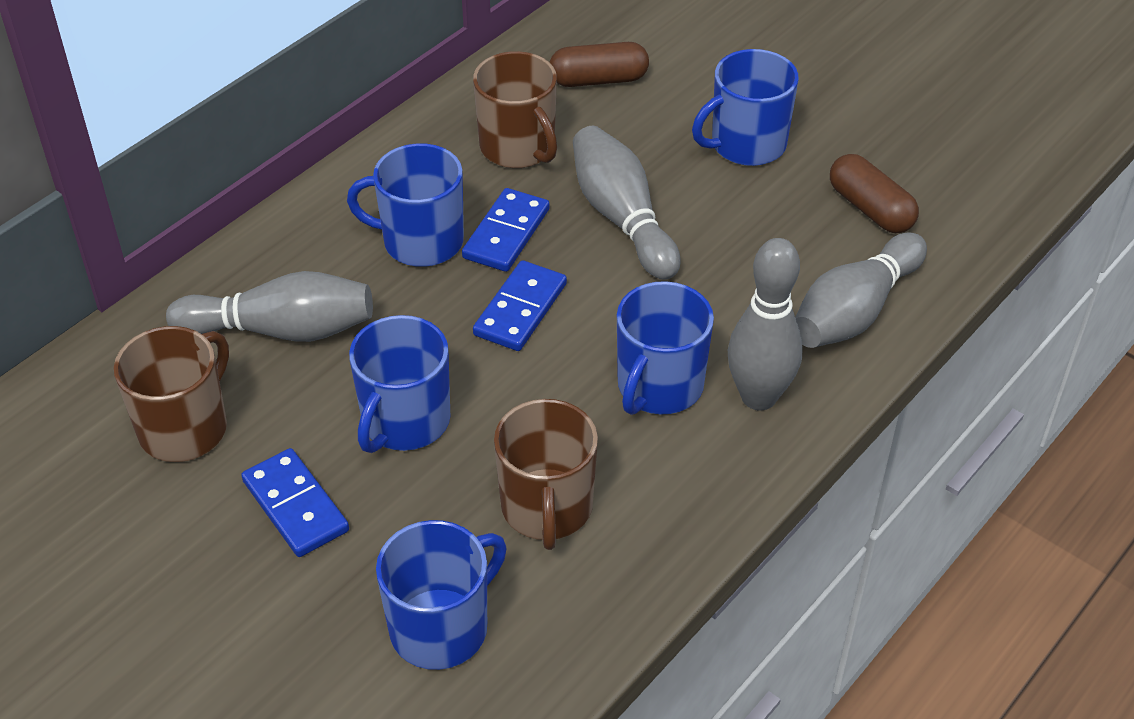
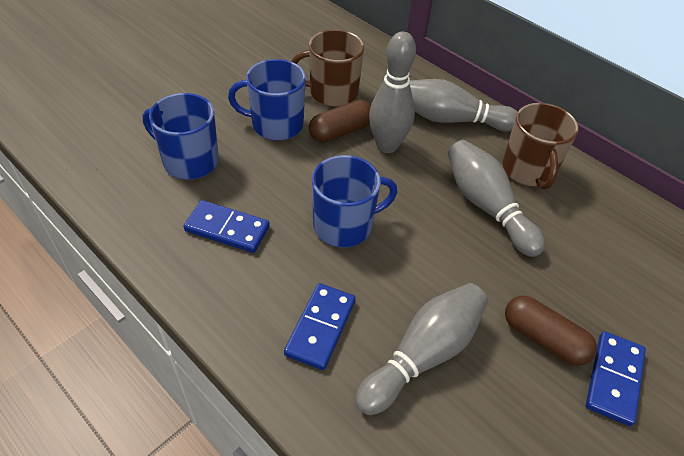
blue mug: 5 -> 3
brown mug: 3 -> 2

